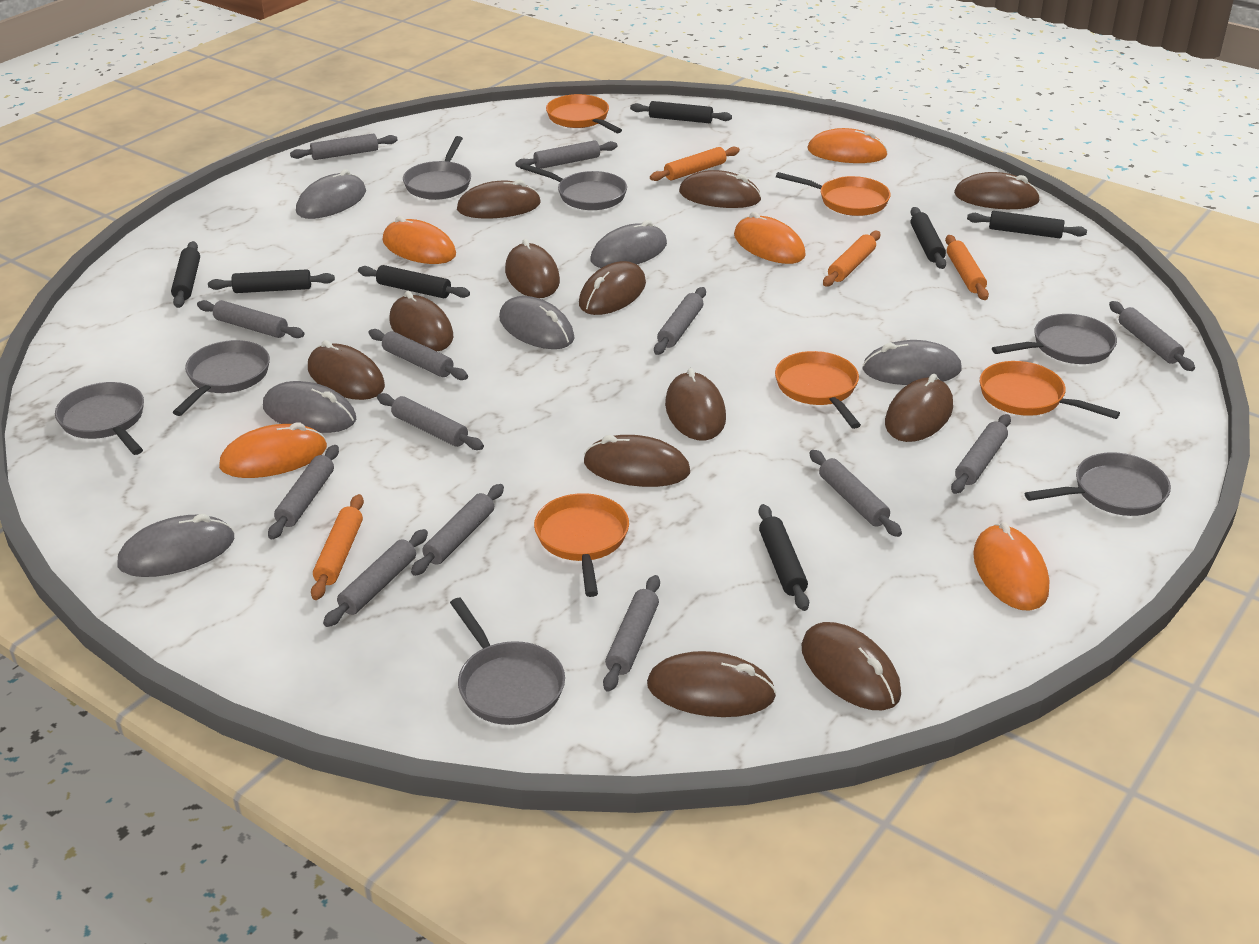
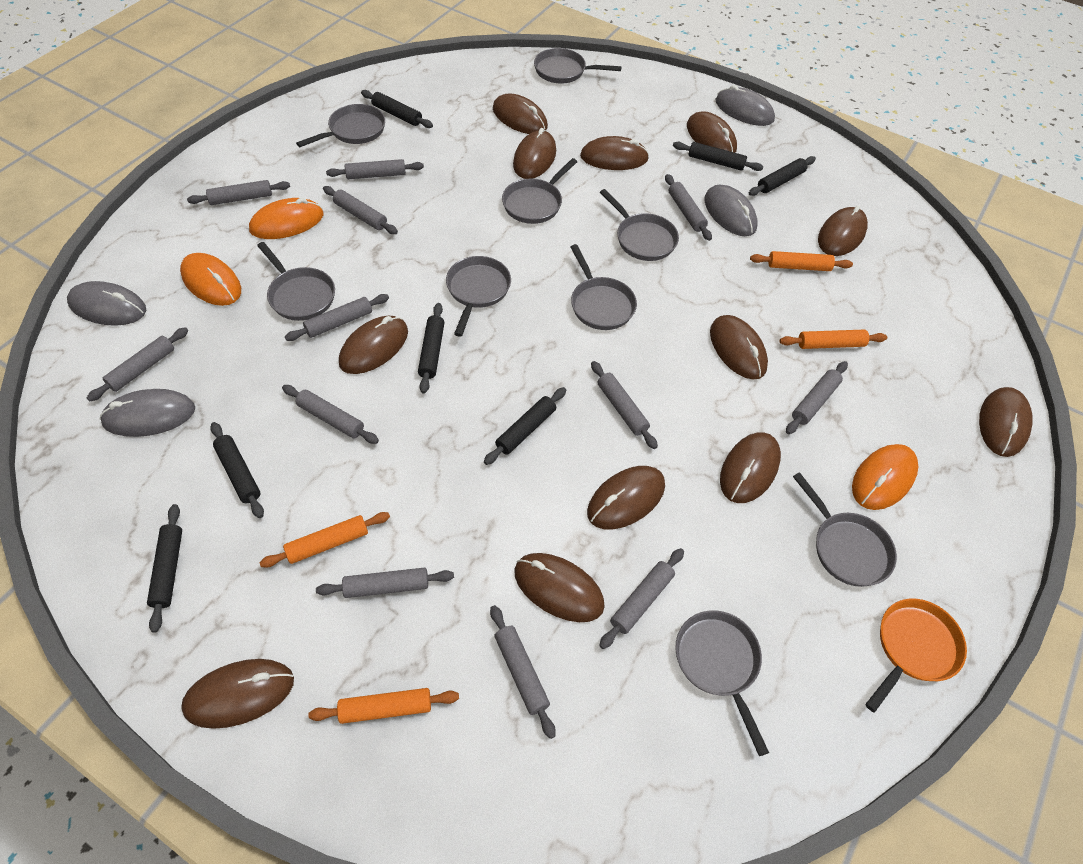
grey mouse: 6 -> 4
grey pan: 7 -> 9
grey rolling pin: 13 -> 12
orange mouse: 5 -> 3
orange pan: 5 -> 1

